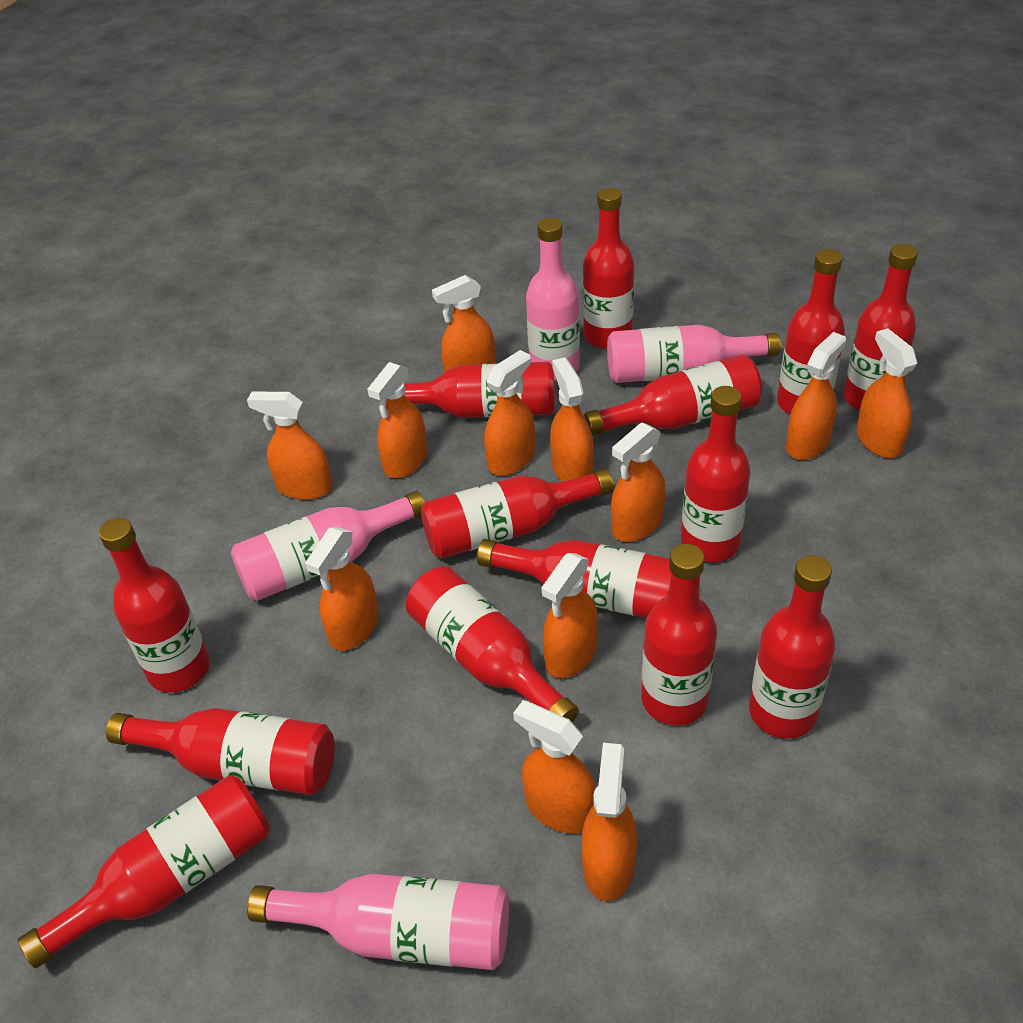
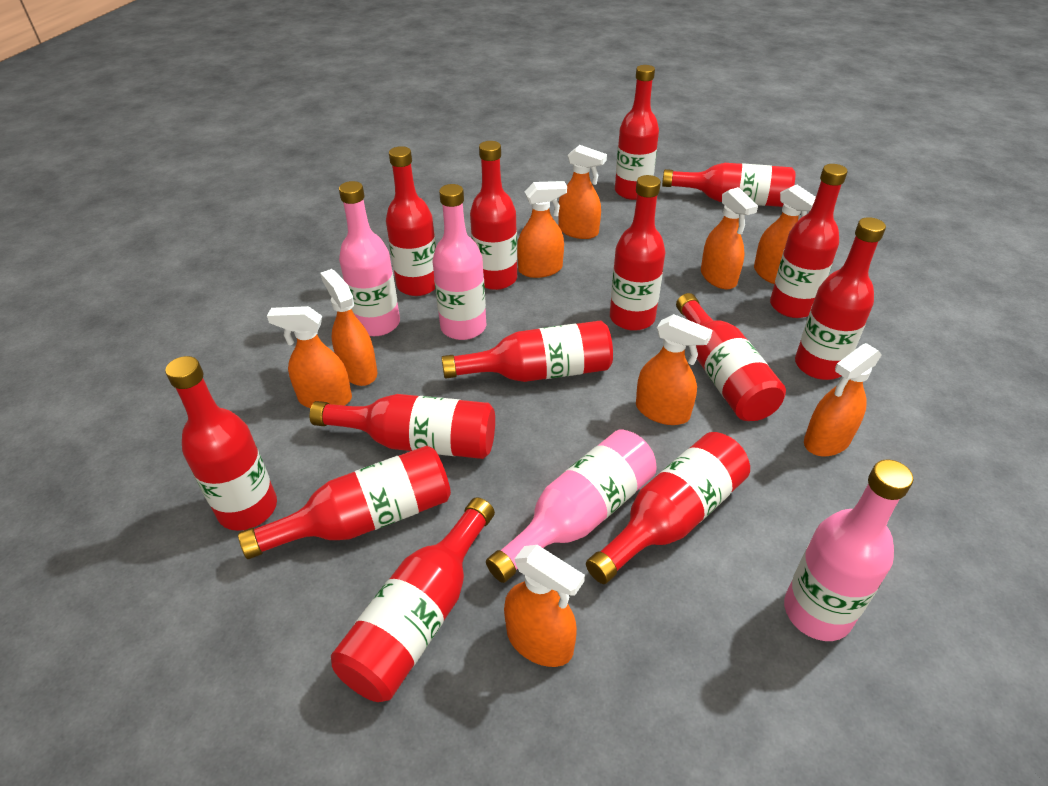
orange spray bottle: 12 -> 9

